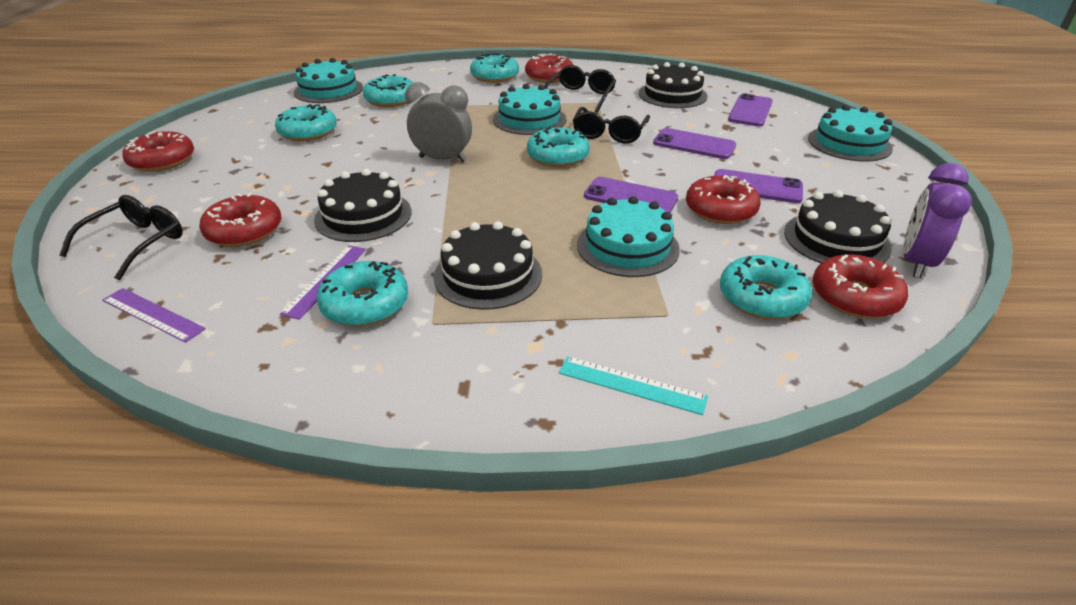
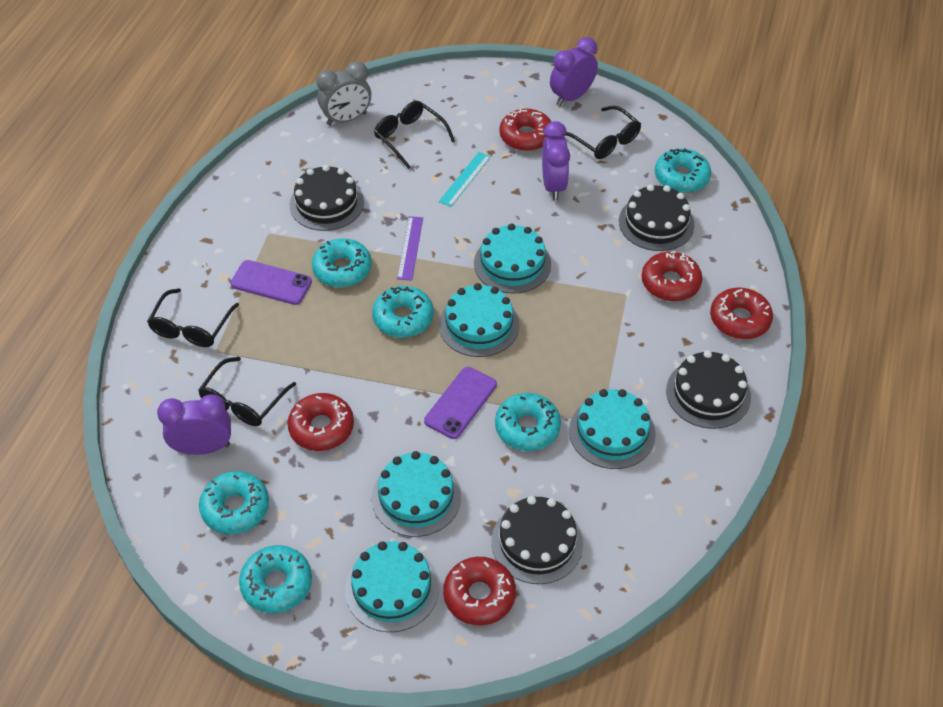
black glasses: 3 -> 4
purple clock: 1 -> 3
purple phone: 4 -> 2
purple ruler: 2 -> 1
turquoise cake: 4 -> 5

